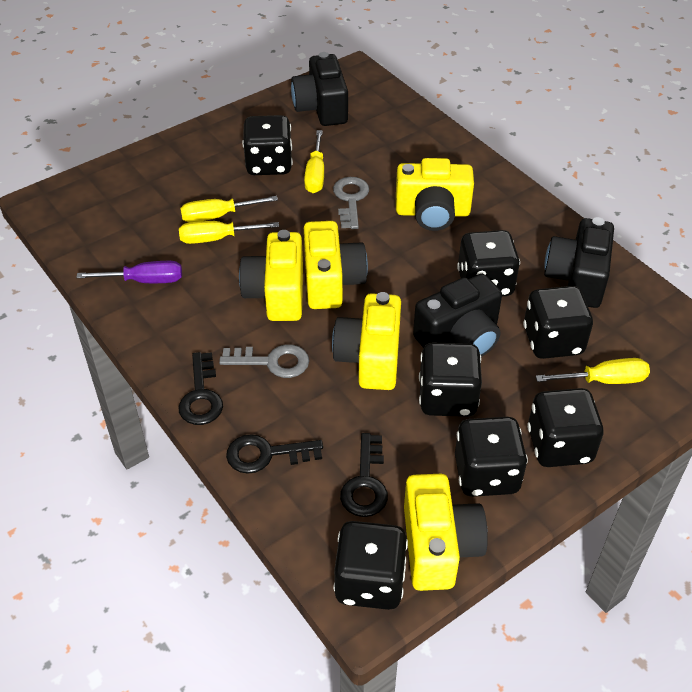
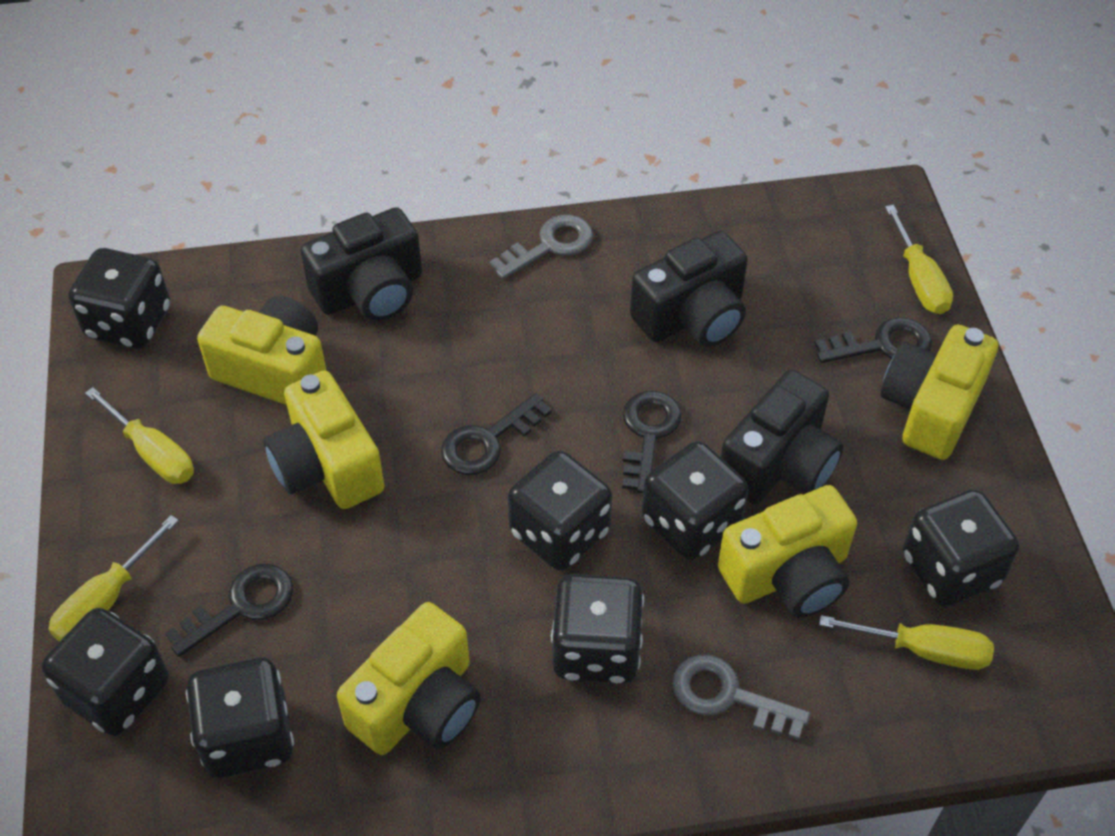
black key: 3 -> 4
purple screwdriver: 1 -> 0

